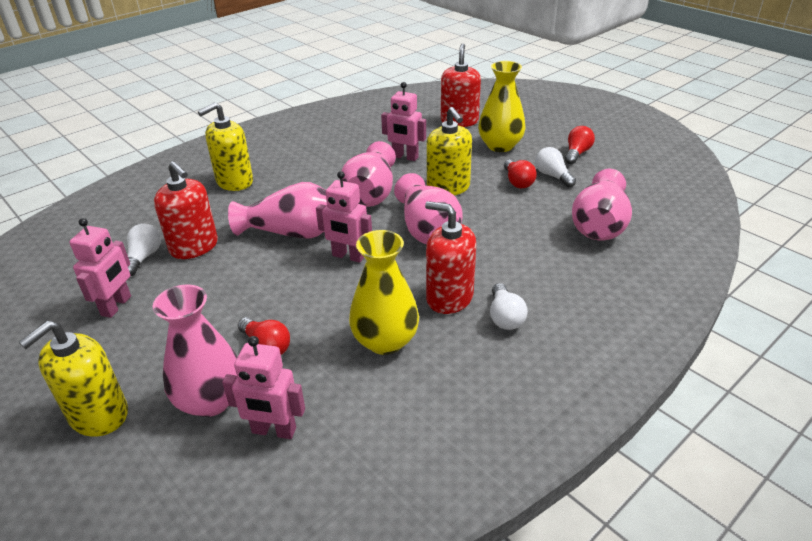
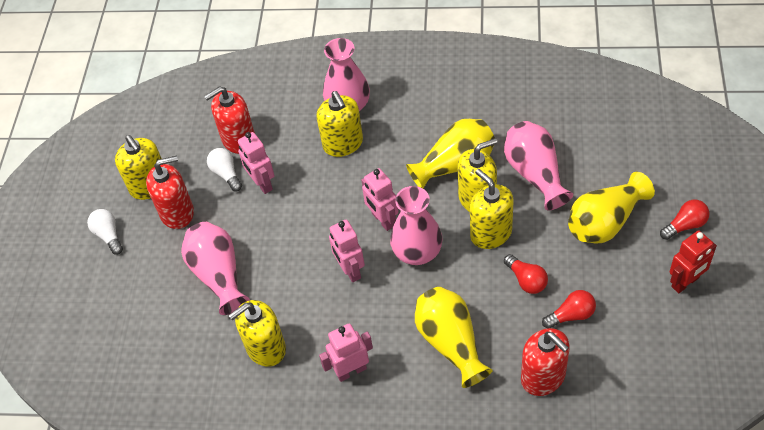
pink vase: 5 -> 4
red robot: 0 -> 1
white light bulb: 3 -> 2
yellow soap dispenser: 3 -> 5
yellow vase: 2 -> 3

